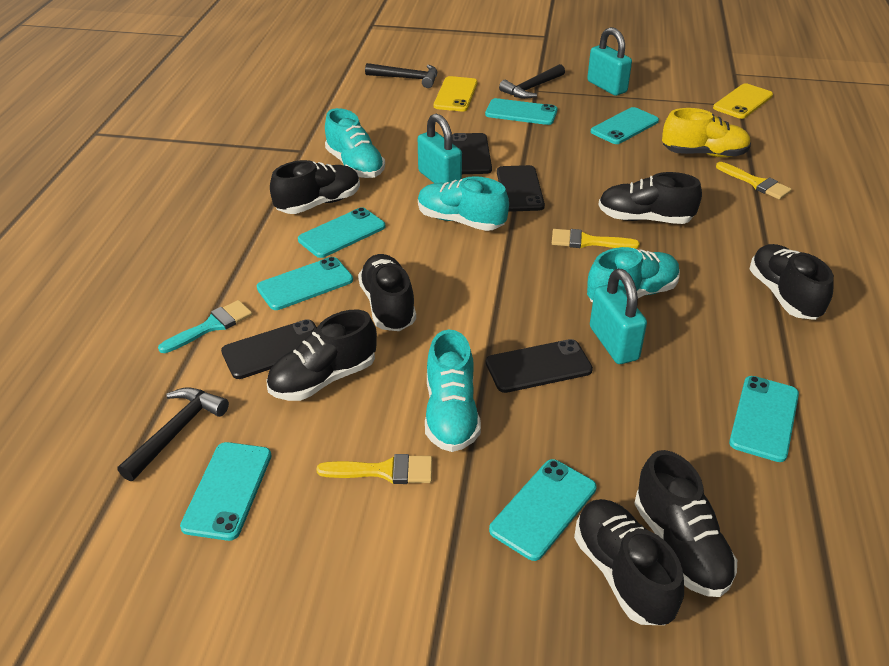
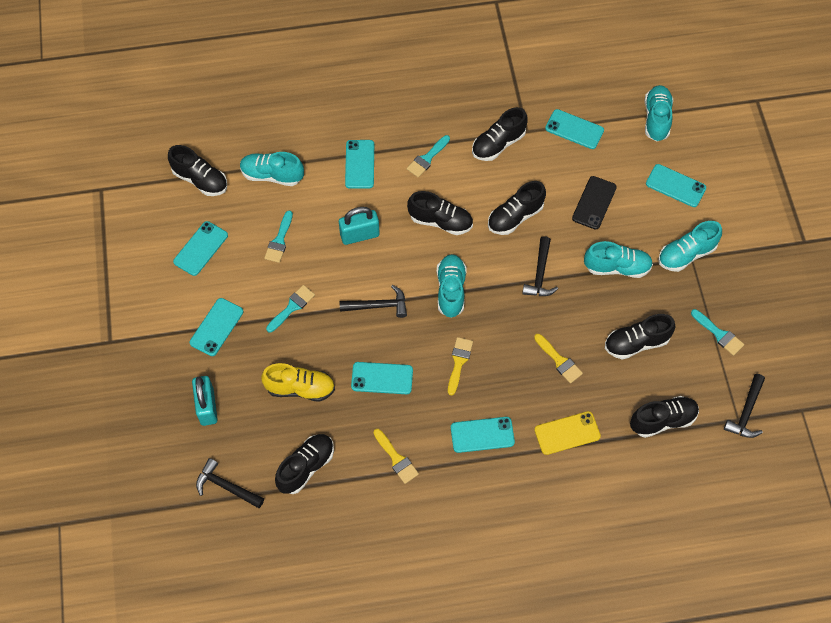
black hammer: 3 -> 4
black phone: 4 -> 1
turquoise brush: 1 -> 4
turquoise padlock: 3 -> 2
turquoise shoe: 4 -> 5
yellow phone: 2 -> 1

